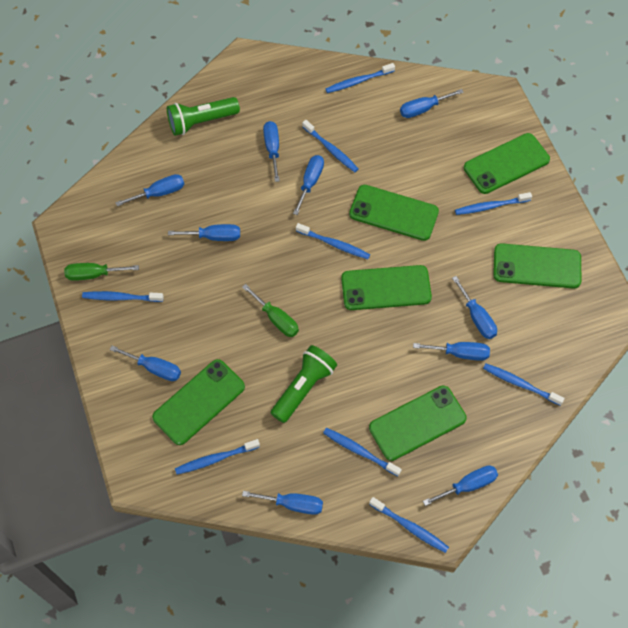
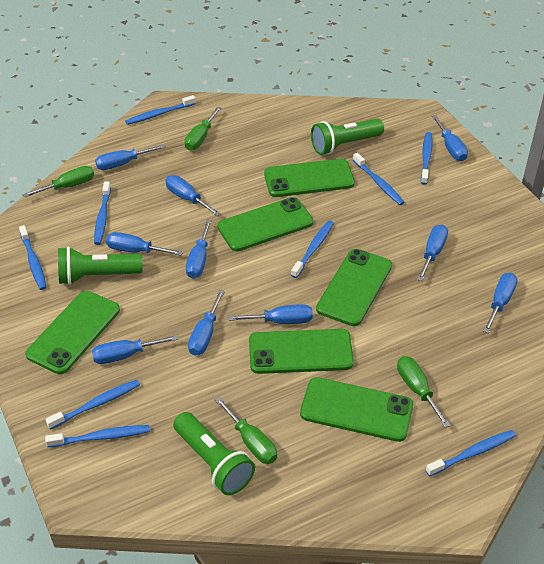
green flashlight: 2 -> 3
green screwdriver: 2 -> 4

